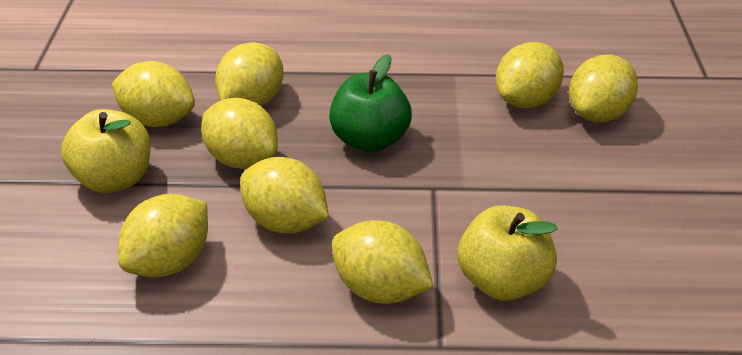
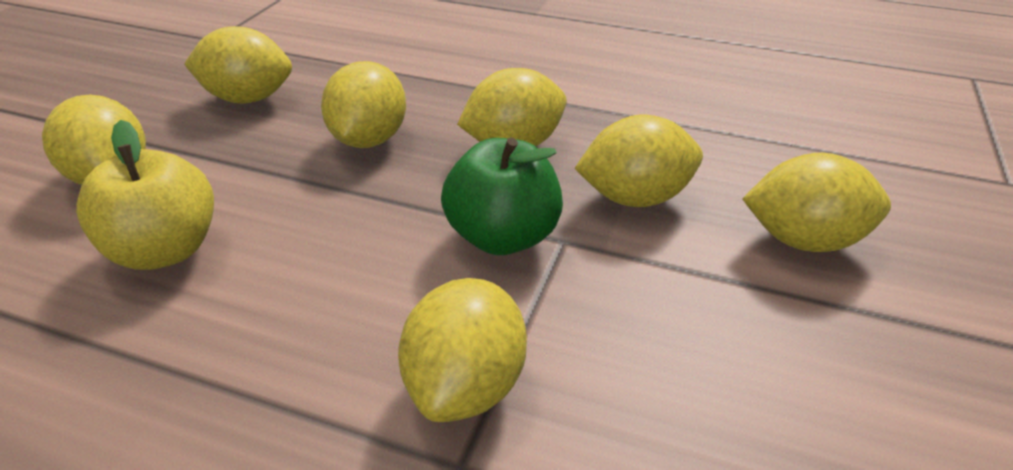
yellow apple: 2 -> 1
yellow lemon: 8 -> 7

